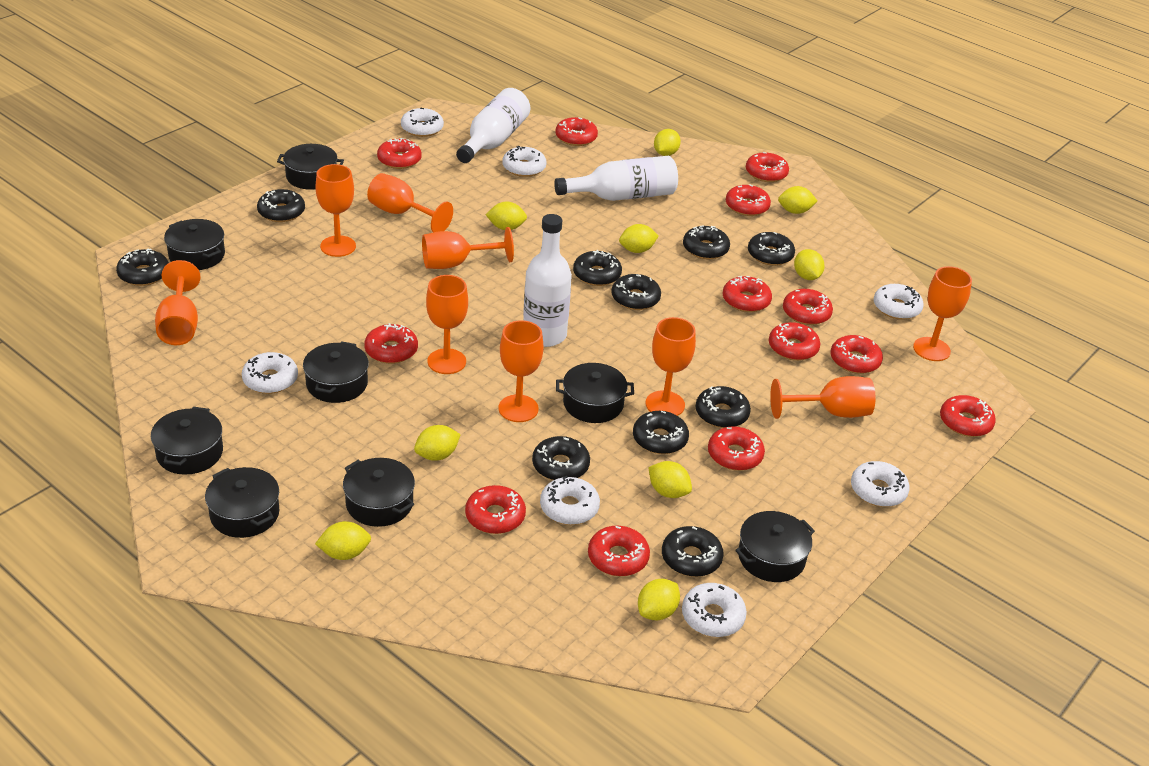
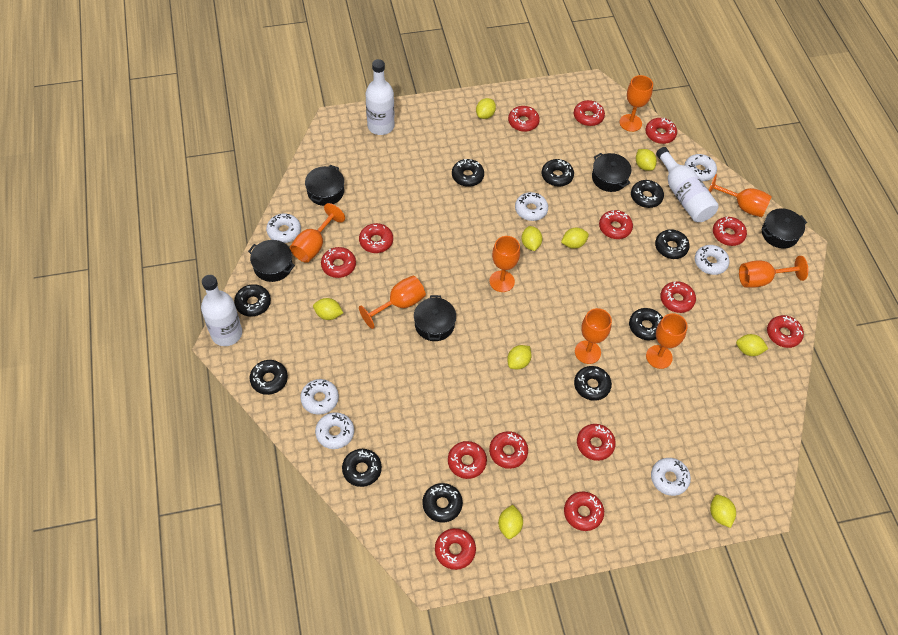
black pot: 8 -> 5
orange goblet: 9 -> 8
red donut: 13 -> 14

